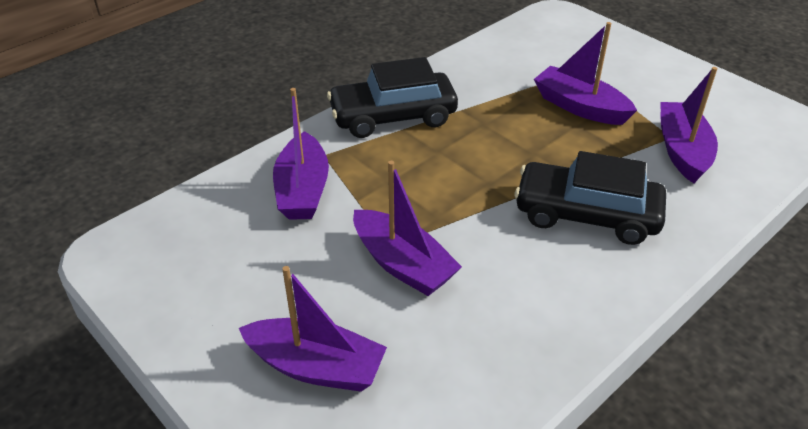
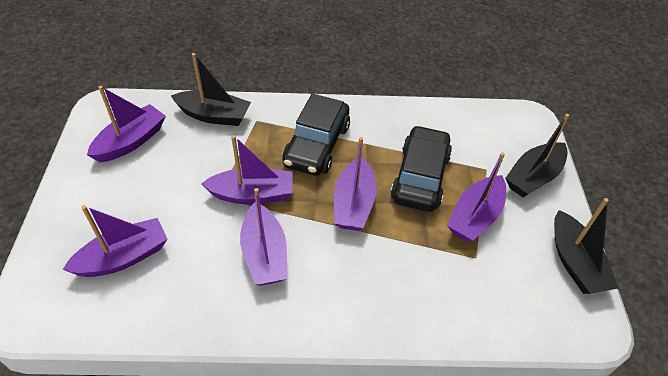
black boat: 0 -> 3
purple boat: 5 -> 6

